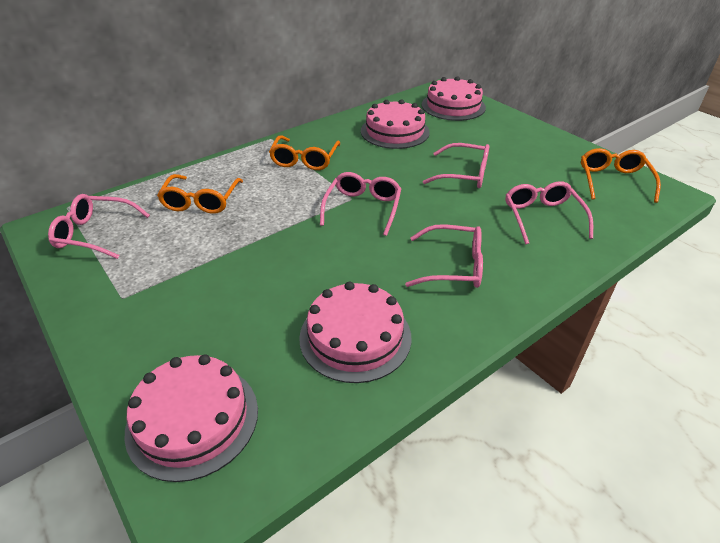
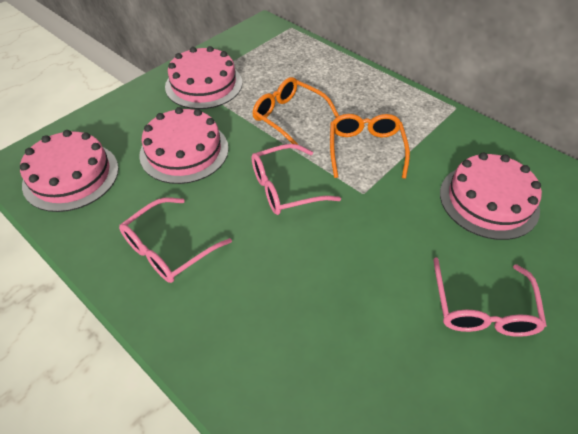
orange glasses: 3 -> 2
pink glasses: 5 -> 3

